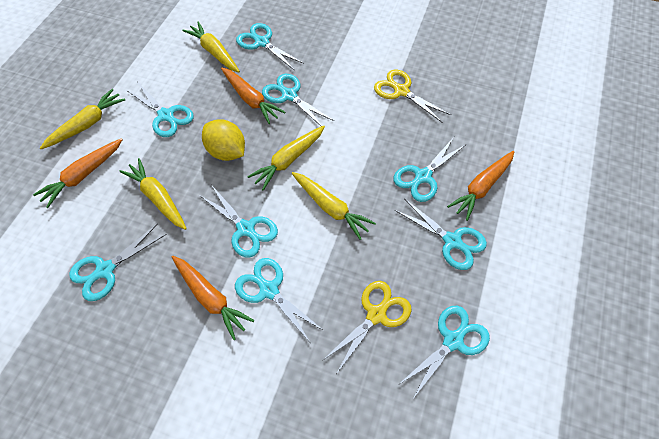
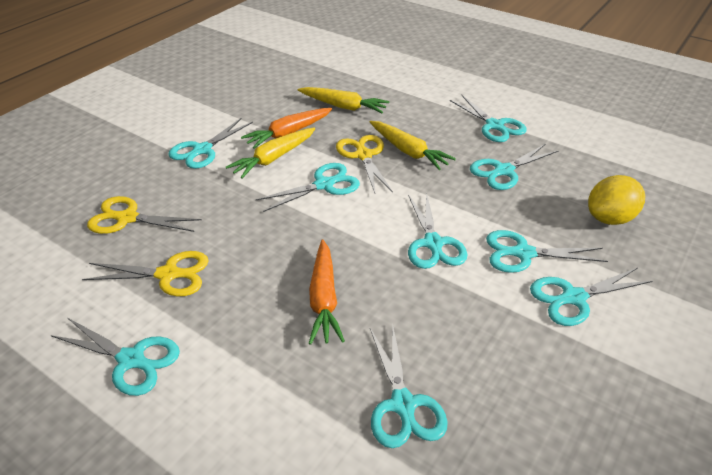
orange carrot: 4 -> 2
yellow carrot: 5 -> 3
yellow scissors: 2 -> 3

